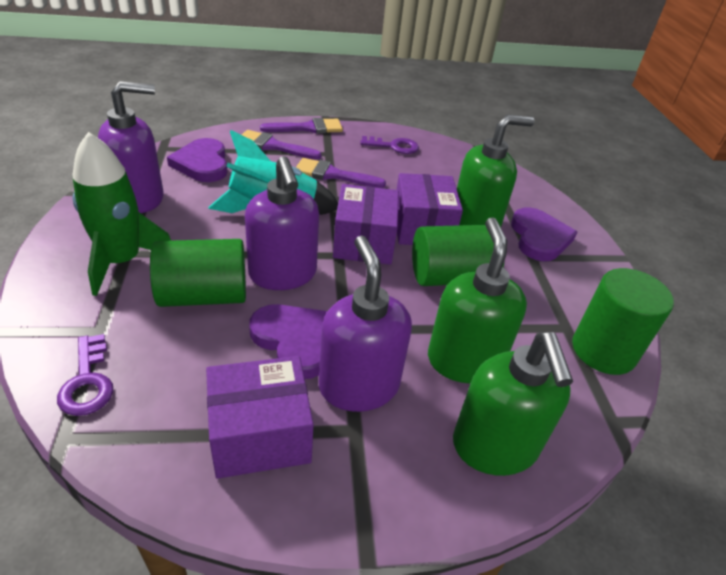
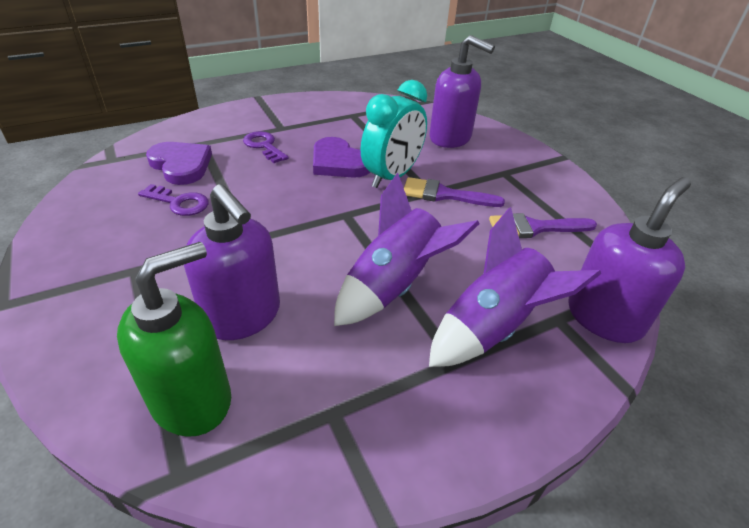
green cylinder: 3 -> 0
green rocket: 1 -> 0
green soap dispenser: 3 -> 1
purple box: 3 -> 0
purple brush: 3 -> 2
purple heart: 3 -> 2
purple rocket: 0 -> 2
turquoise clock: 0 -> 1
turquoise rocket: 1 -> 0

